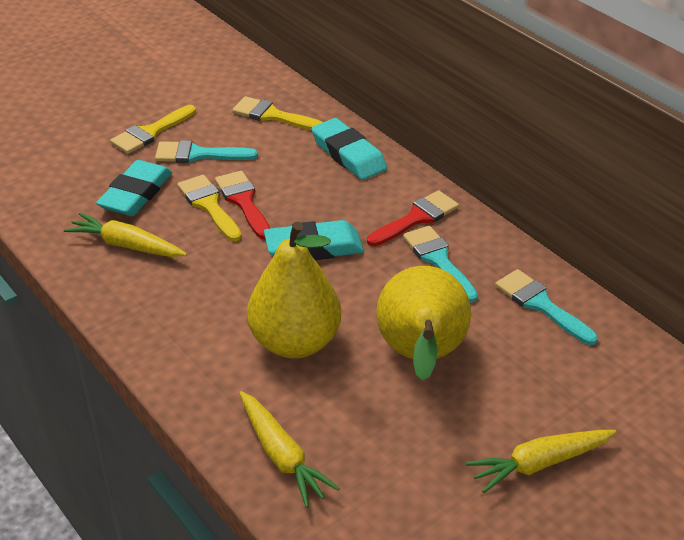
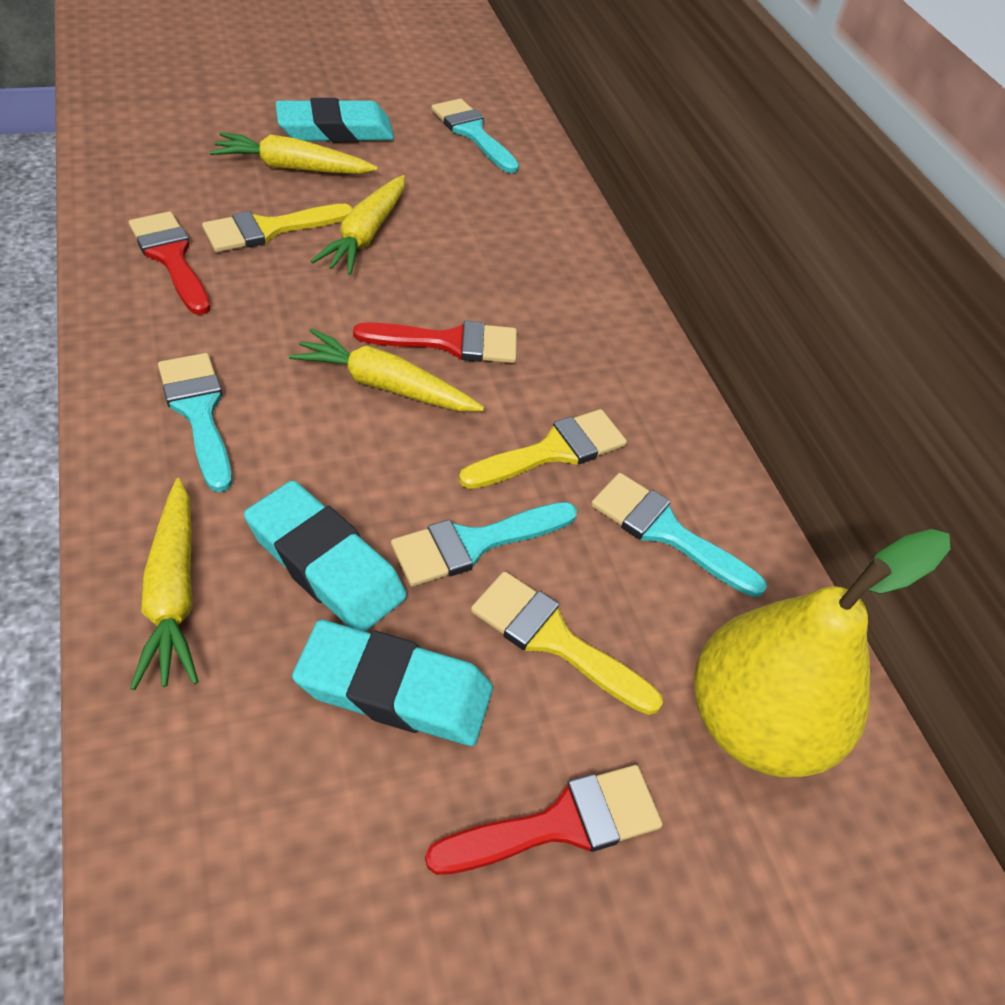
red brush: 2 -> 3
turquoise brush: 3 -> 4
yellow carrot: 3 -> 4
yellow pear: 2 -> 1

